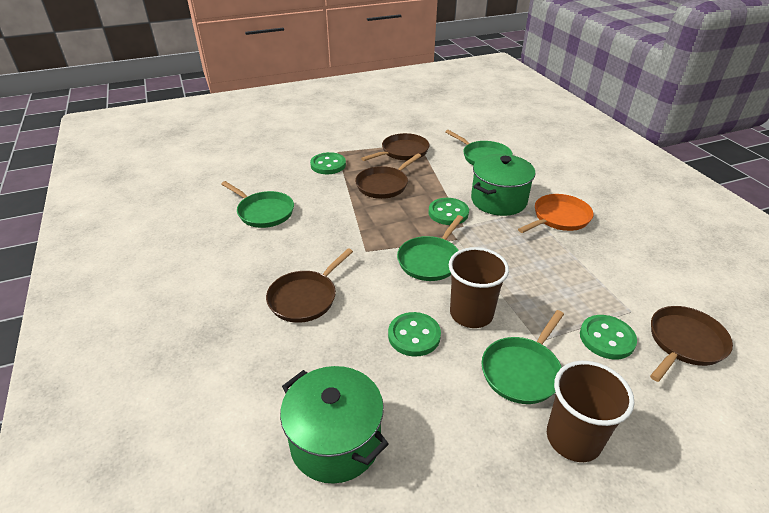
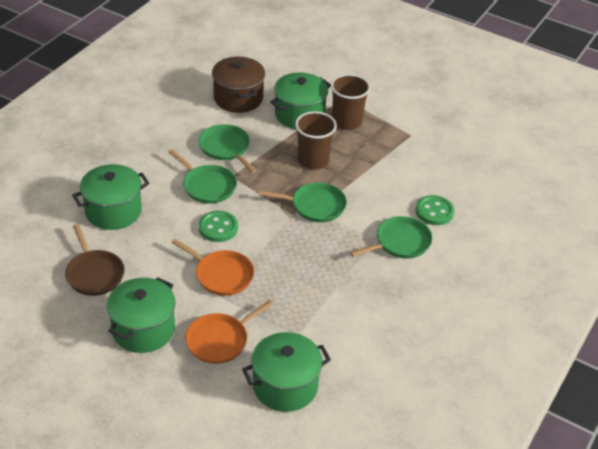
brown pan: 4 -> 1
brown pot: 0 -> 1
green button: 4 -> 2
green pot: 2 -> 4
orange pan: 1 -> 2

